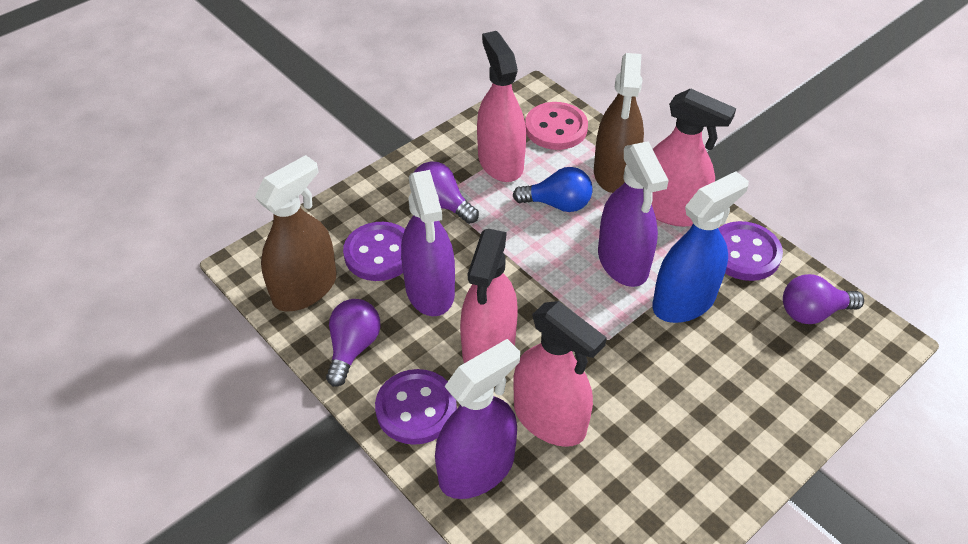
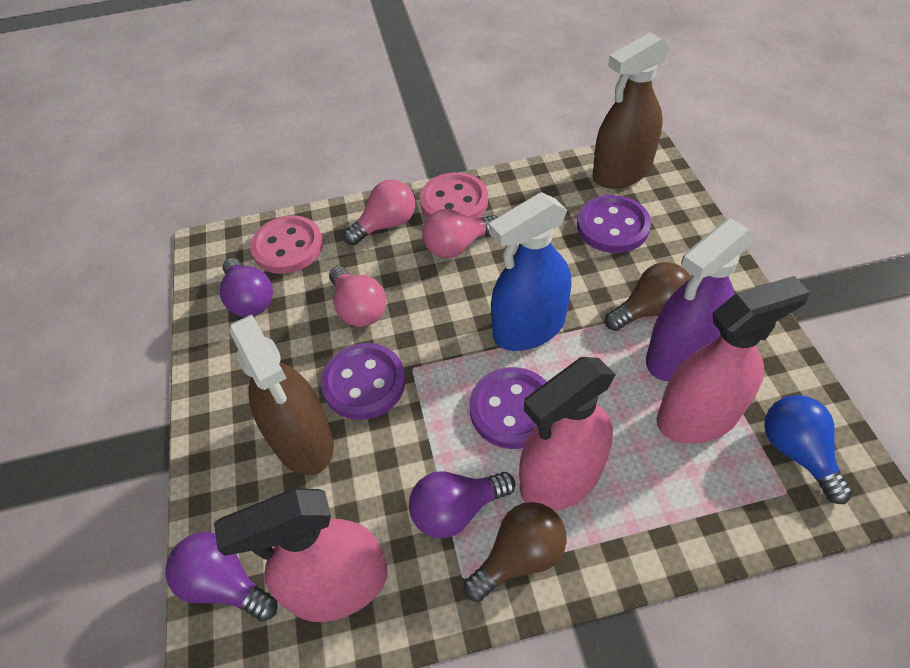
brown light bulb: 0 -> 2
pink button: 1 -> 2
pink light bulb: 0 -> 3
pink spray bottle: 4 -> 3
purple spray bottle: 3 -> 1

